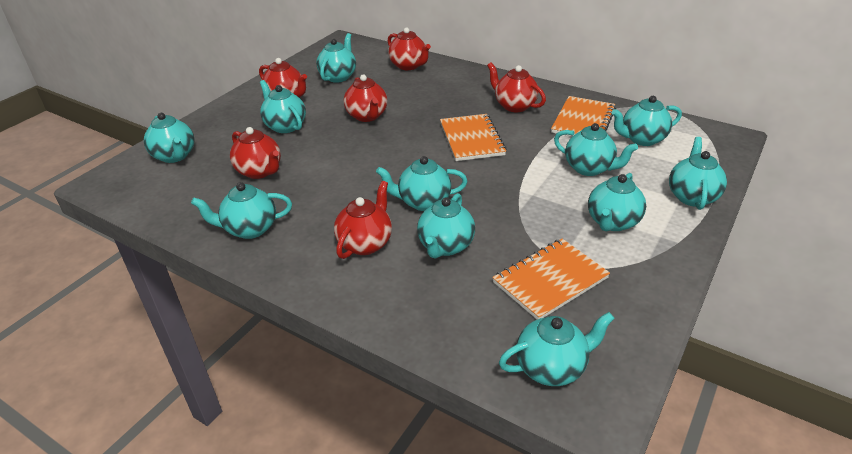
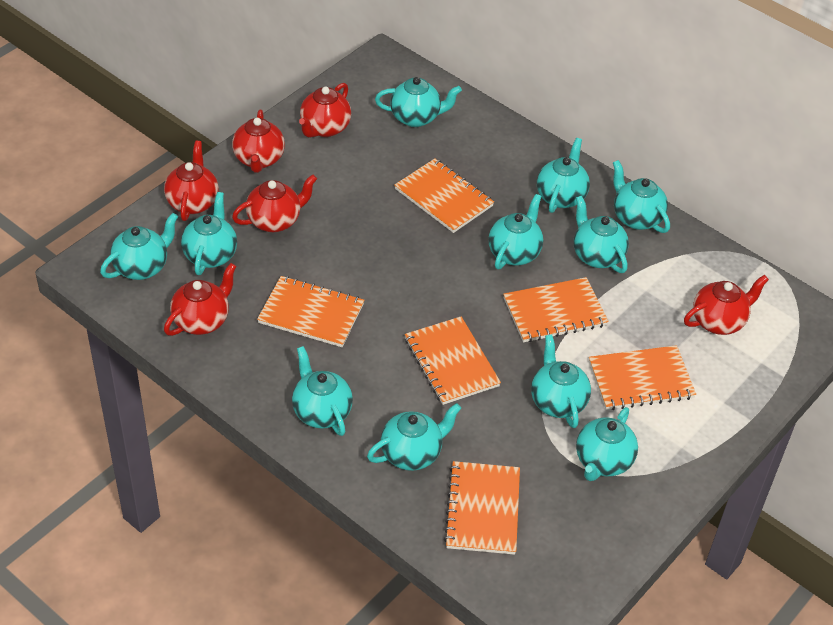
orange notebook: 3 -> 6

